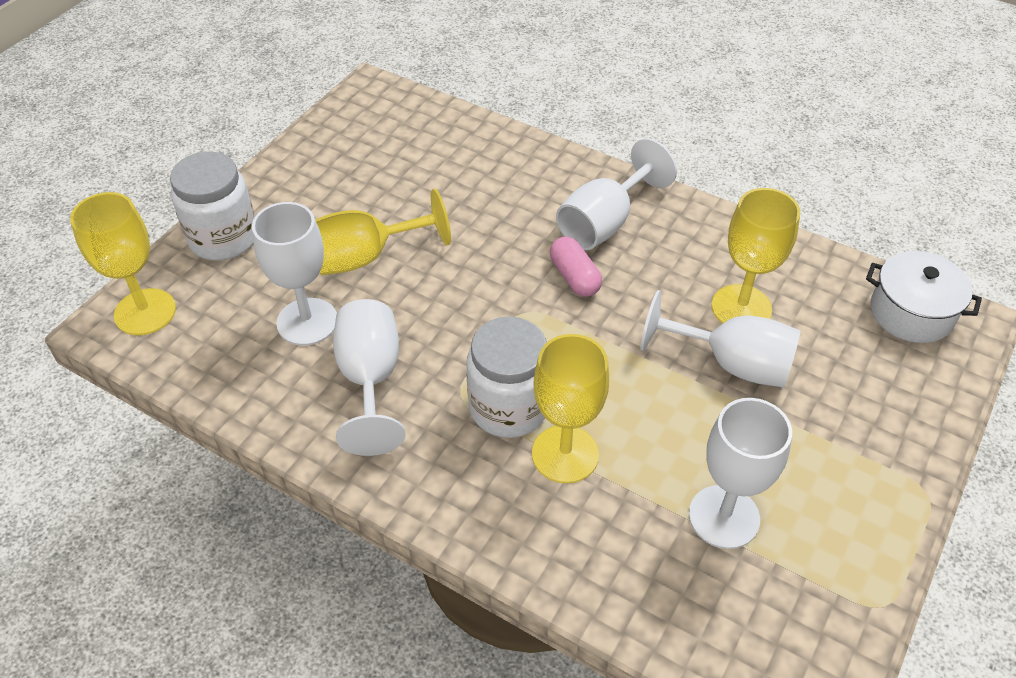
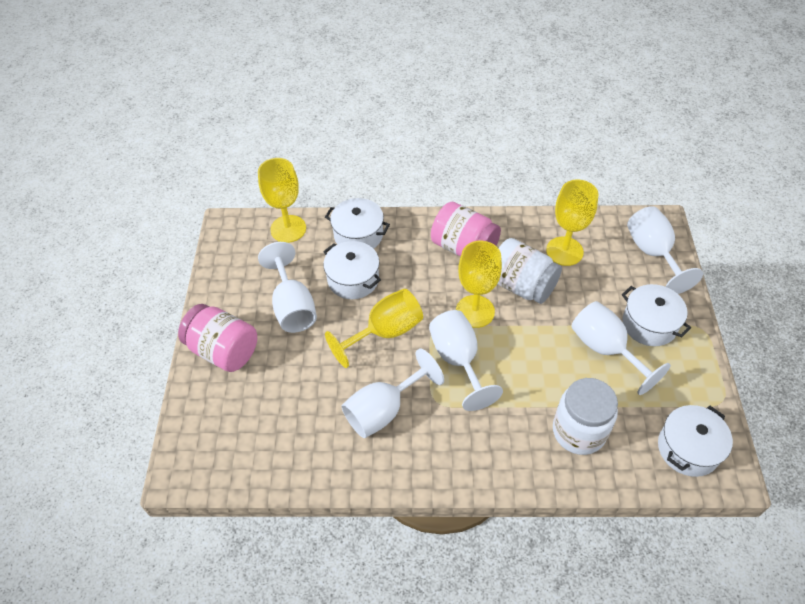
pink capsule: 1 -> 0
pink jar: 0 -> 2
white pot: 1 -> 4

